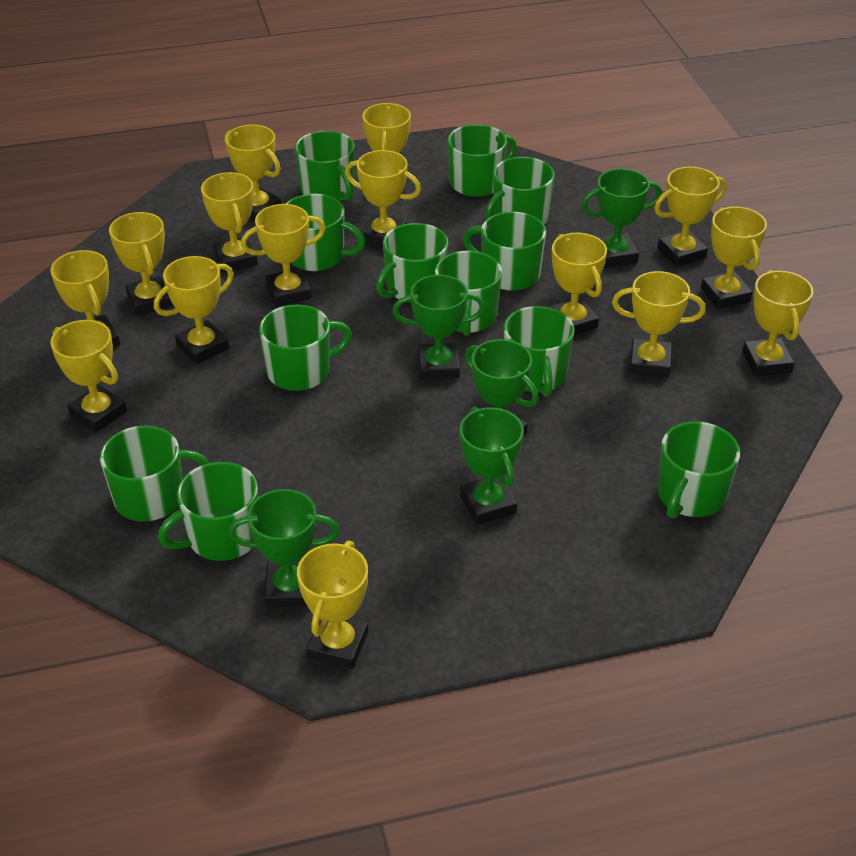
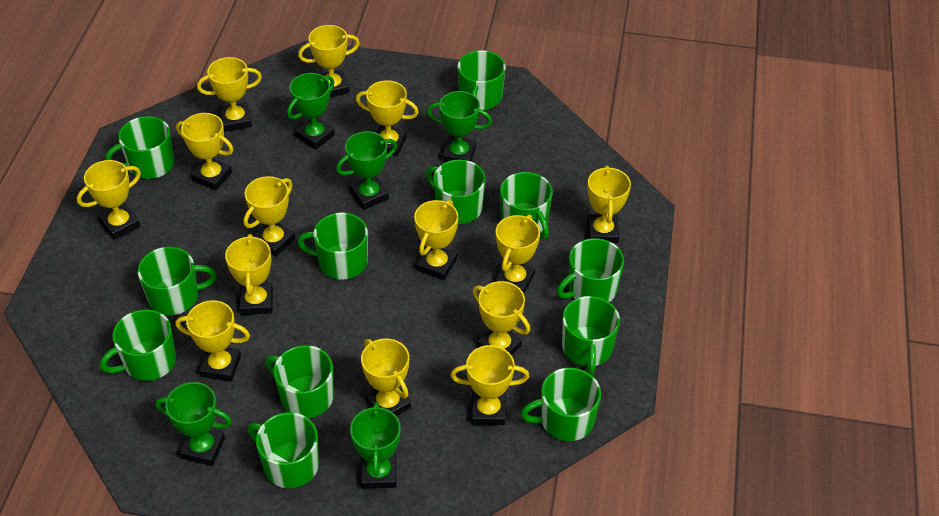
yellow trophy: 15 -> 14

